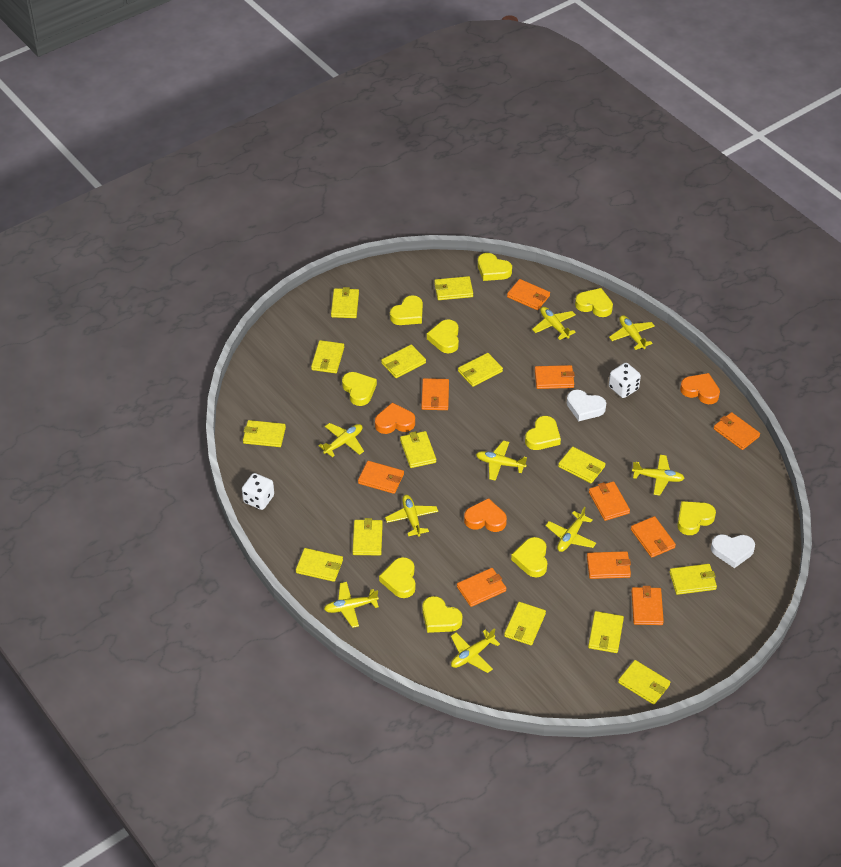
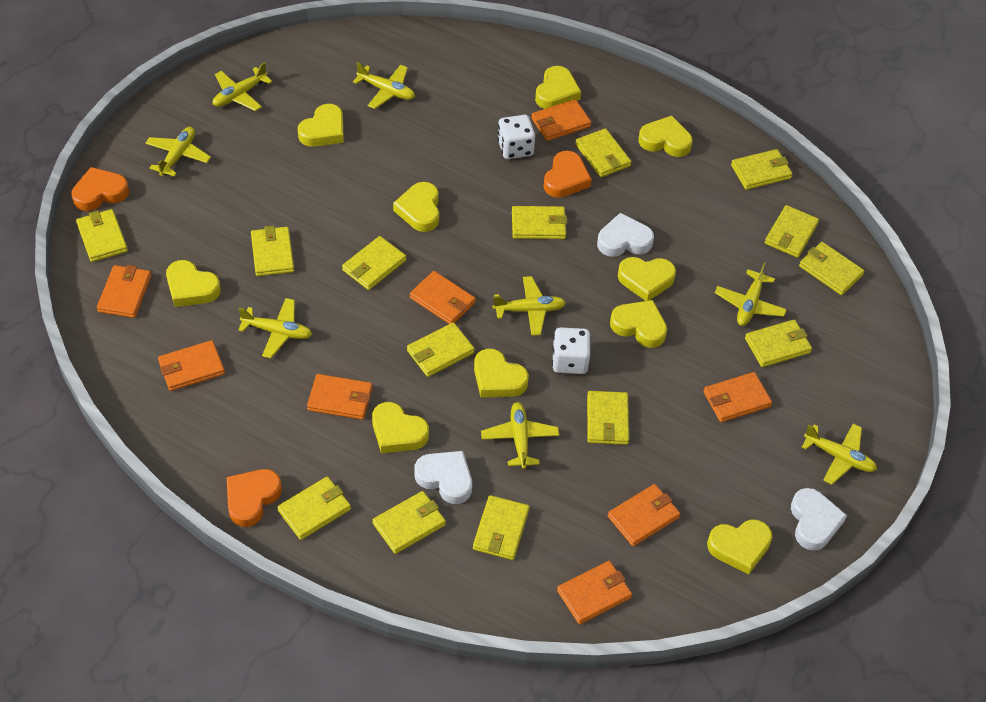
orange wallet: 10 -> 8
white heart: 2 -> 3
yellow plane: 9 -> 8

